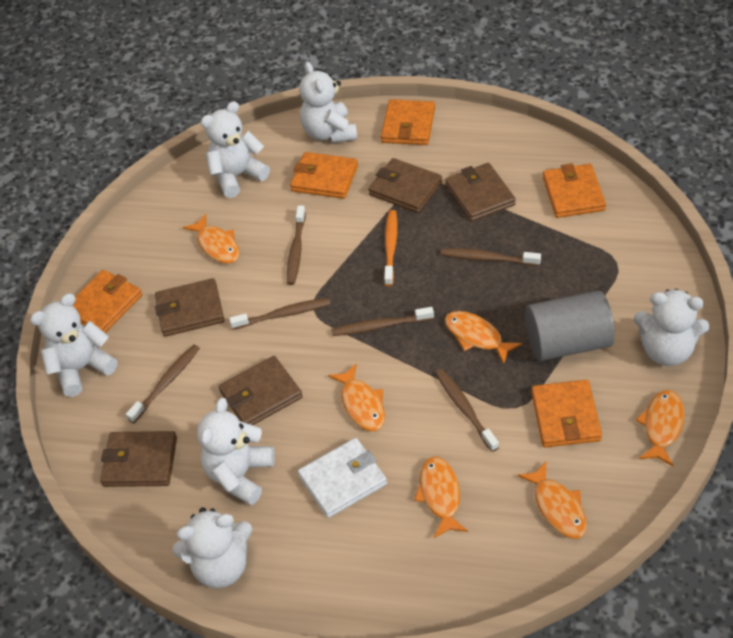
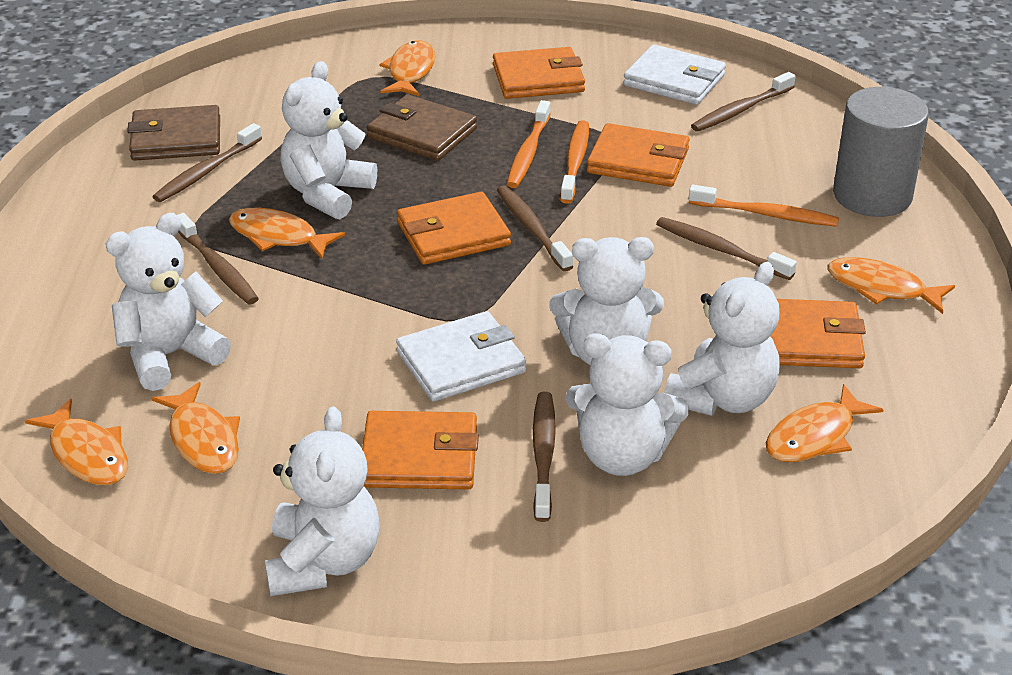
brown wallet: 5 -> 2
orange toothbrush: 1 -> 3
white wallet: 1 -> 2

